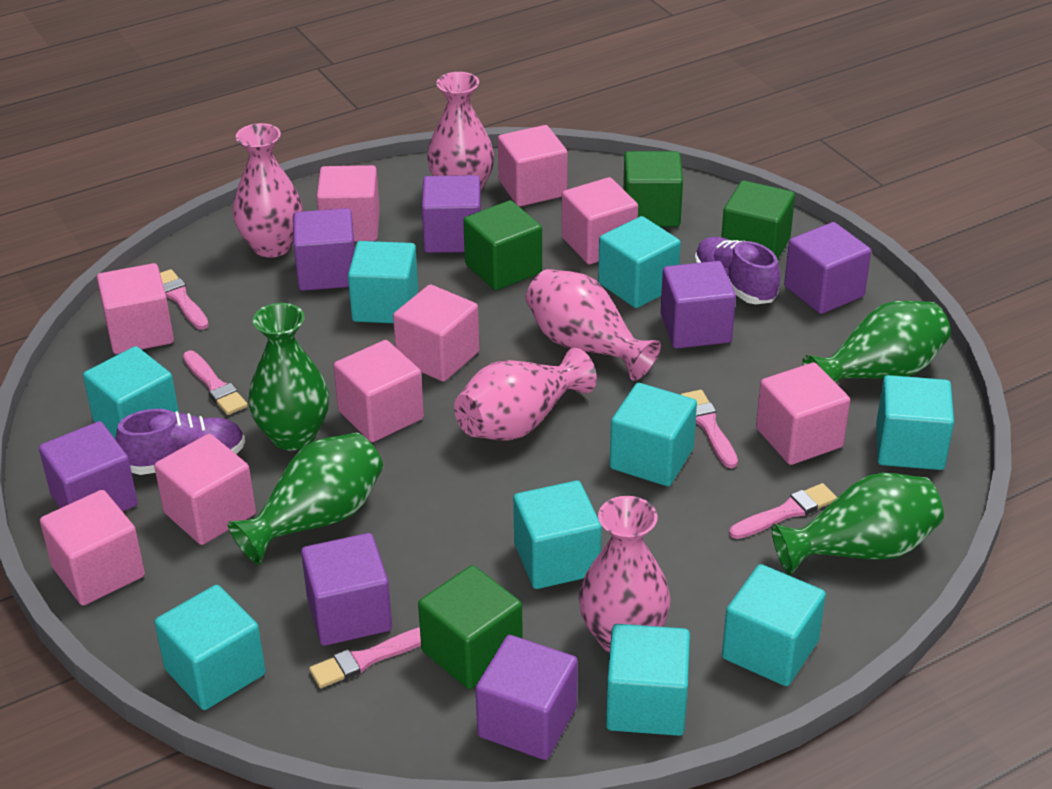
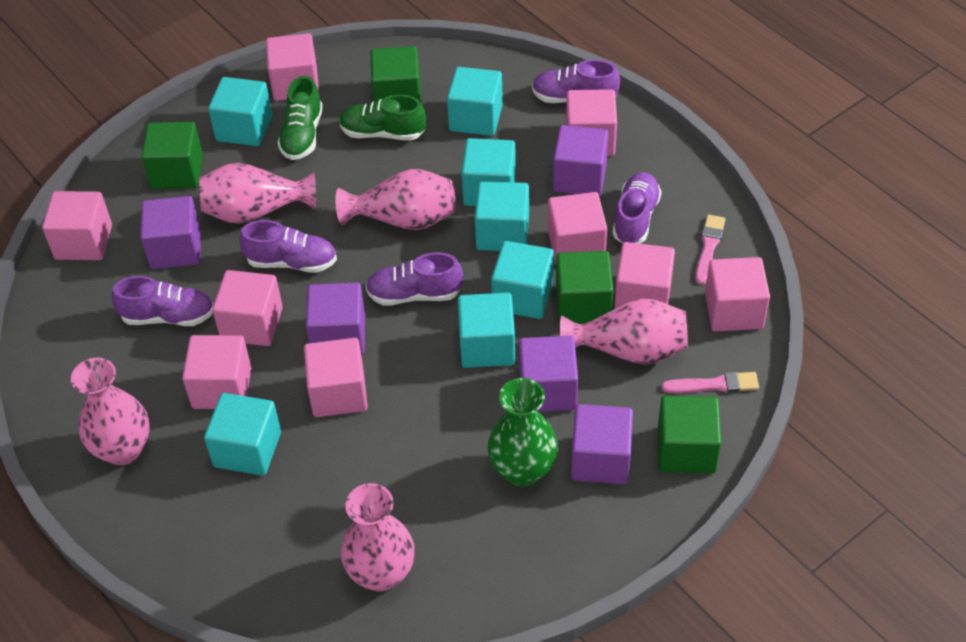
green shoe: 0 -> 2
green vase: 4 -> 1
pink brush: 5 -> 2
purple cube: 7 -> 5
purple shoe: 2 -> 5
turquoise cube: 9 -> 7

